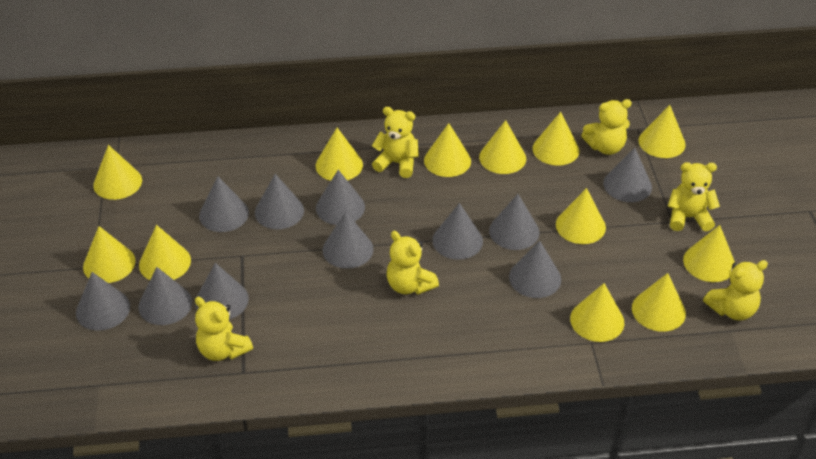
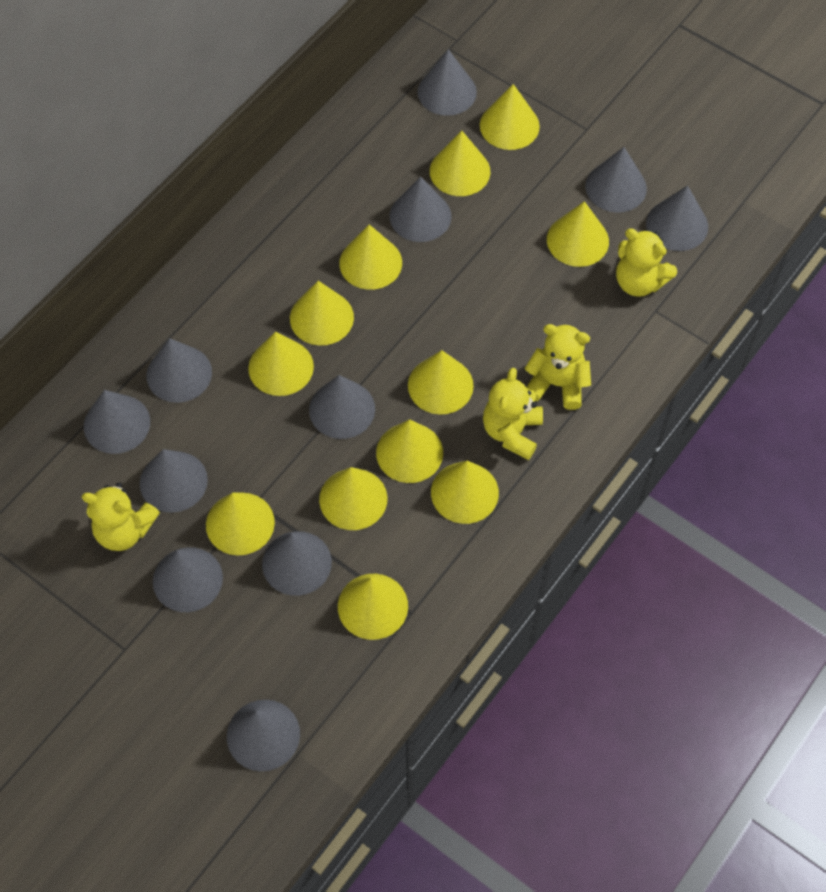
yellow teddy bear: 6 -> 4

